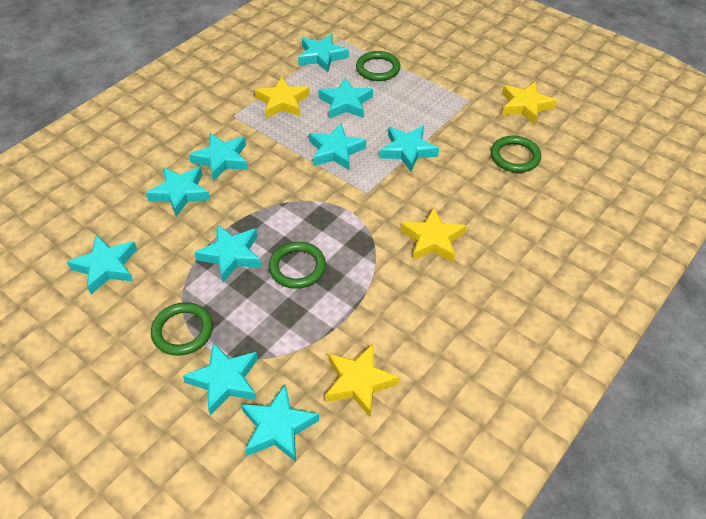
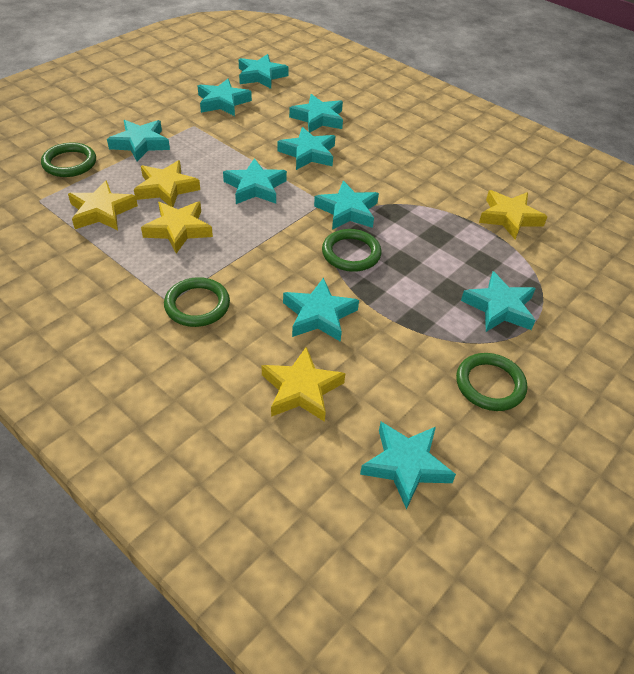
yellow star: 4 -> 5

